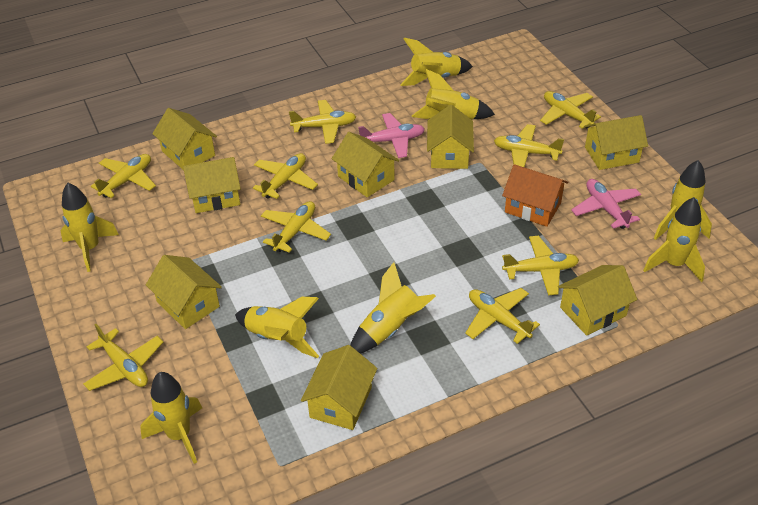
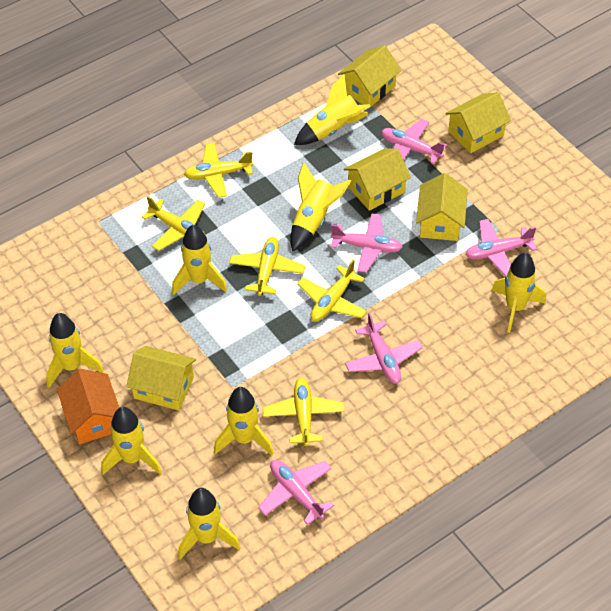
pink plane: 2 -> 5
yellow house: 8 -> 5
yellow plane: 9 -> 5

